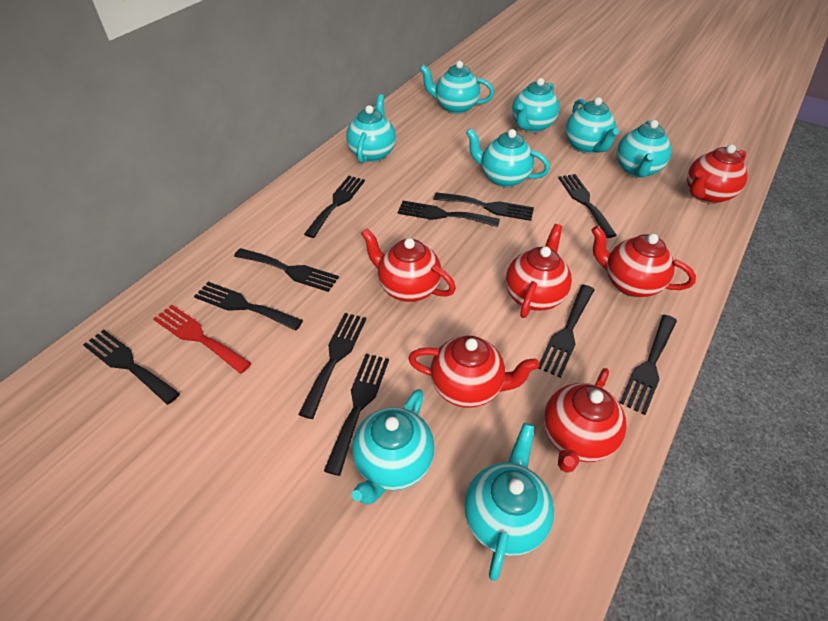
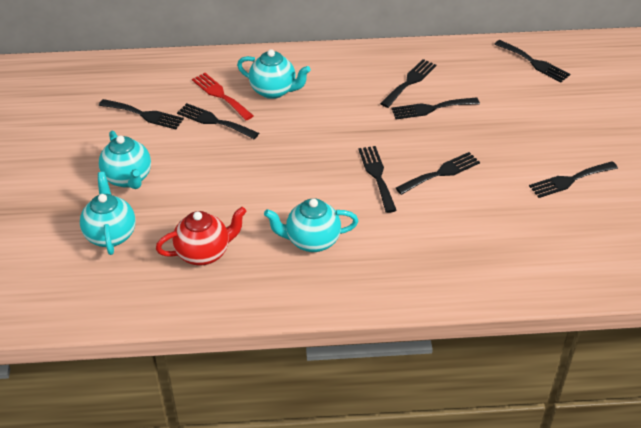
black fork: 11 -> 8
red teapot: 6 -> 1
turquoise teapot: 8 -> 4

